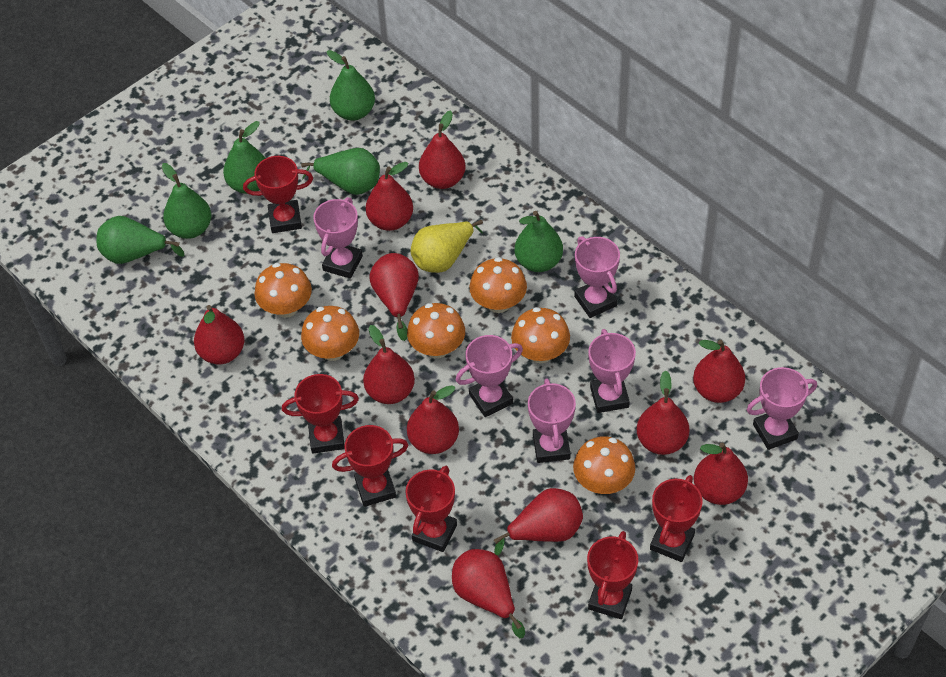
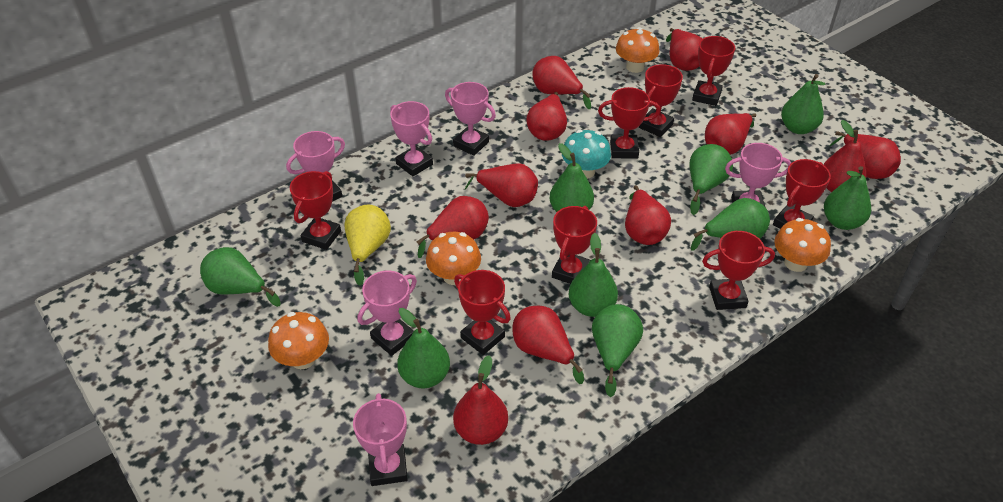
green pear: 6 -> 9
orange mushroom: 6 -> 4
red trophy: 6 -> 8
turquoise mushroom: 0 -> 1

